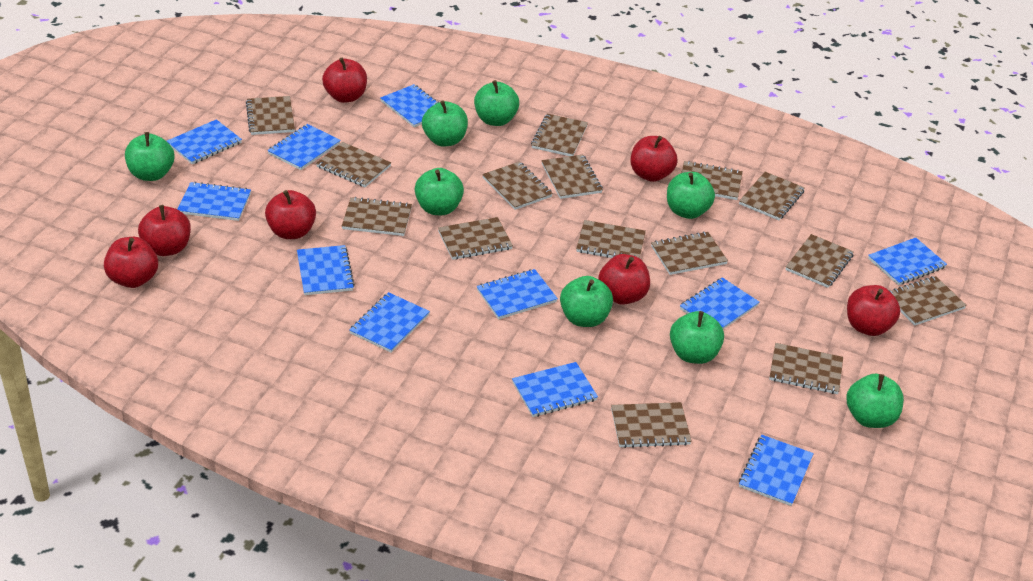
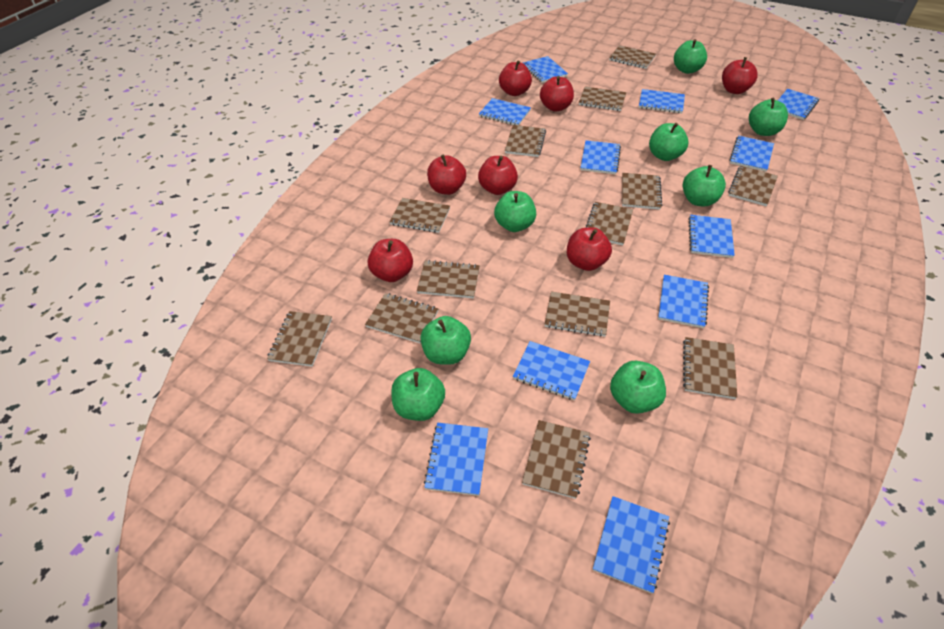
brown notebook: 15 -> 13

